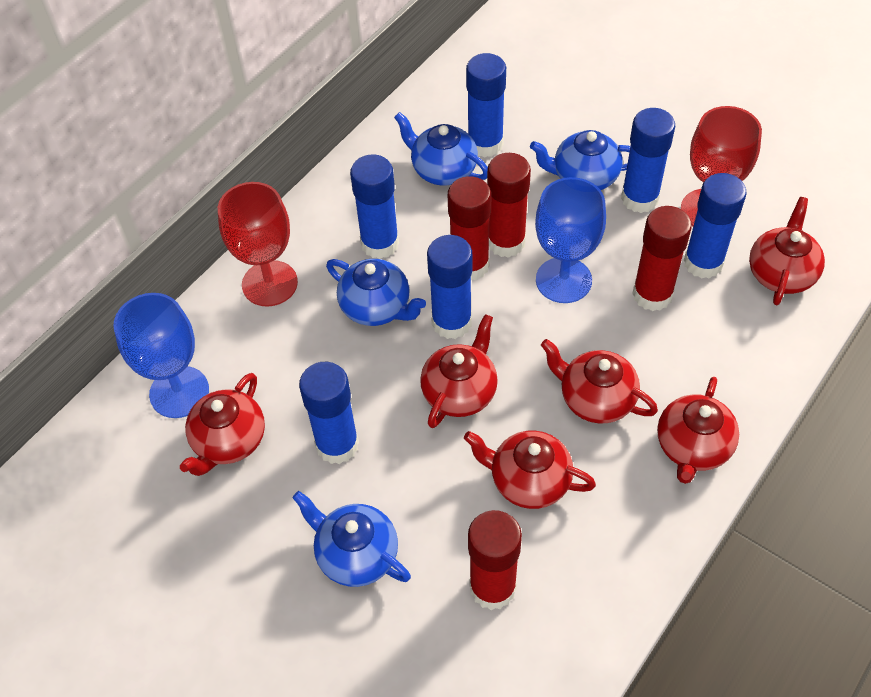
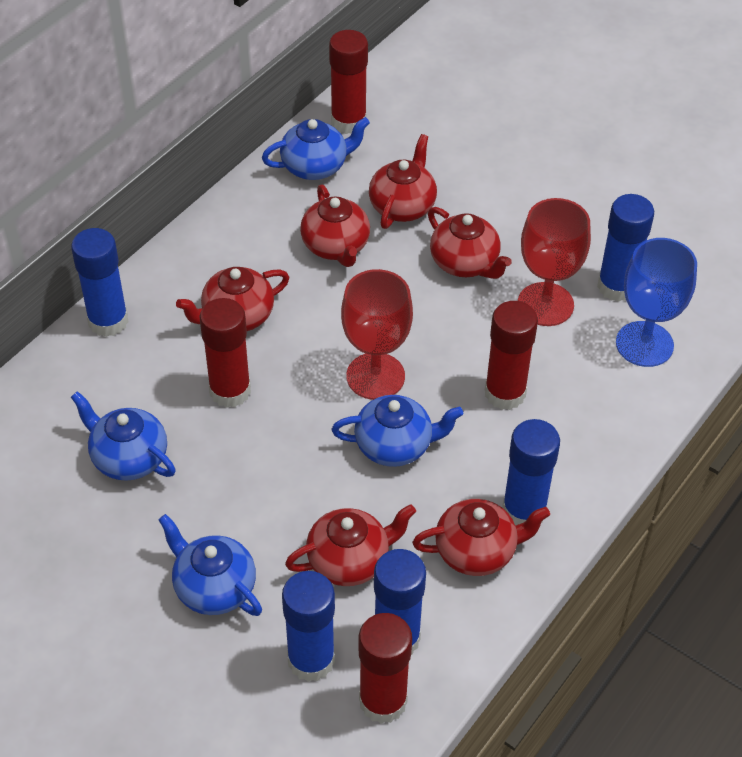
blue glue stick: 6 -> 5
blue goblet: 2 -> 1

